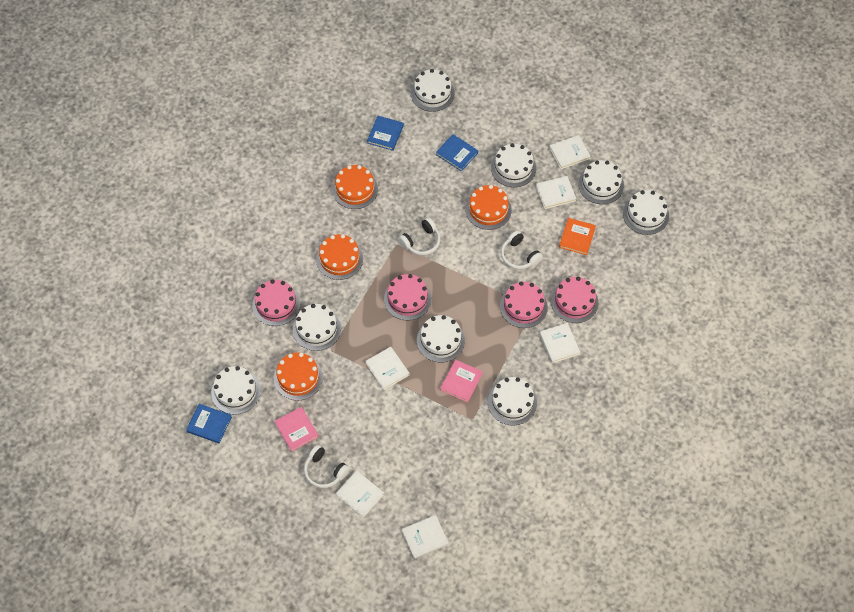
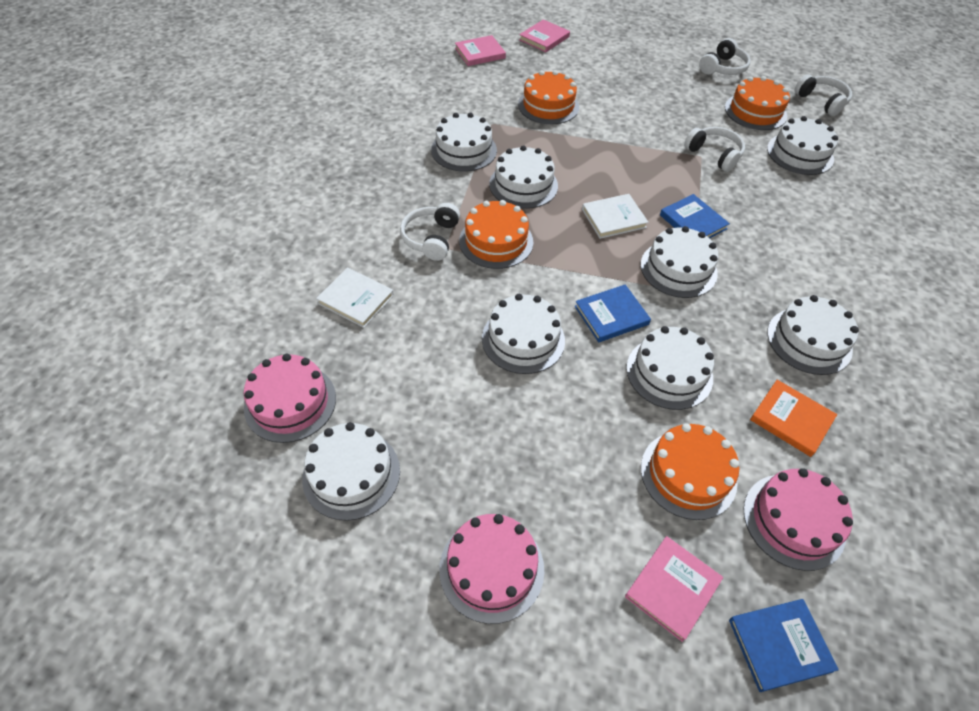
pink book: 2 -> 3
pink cake: 4 -> 3
white book: 6 -> 2
white headphones: 3 -> 4

